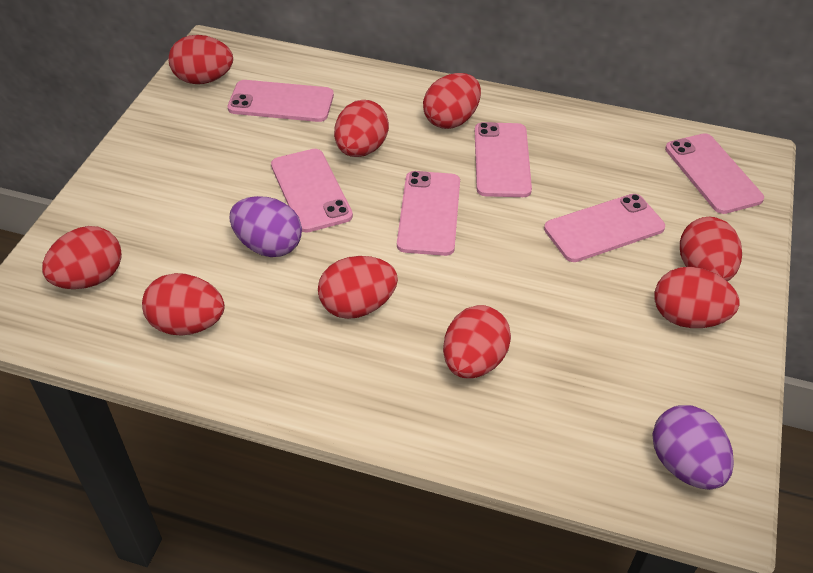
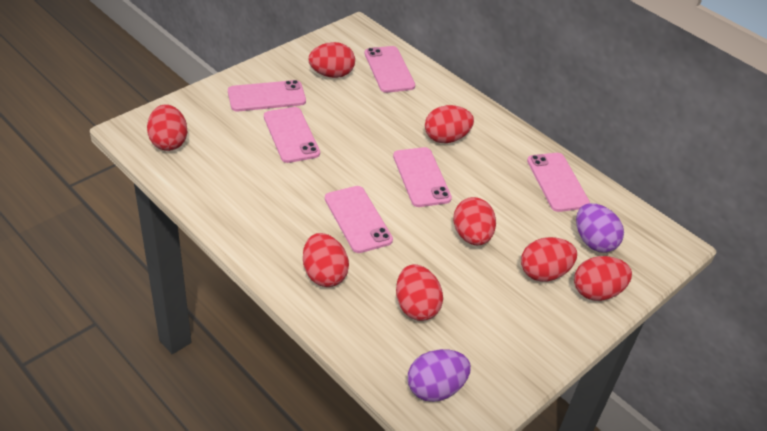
red egg: 9 -> 8

